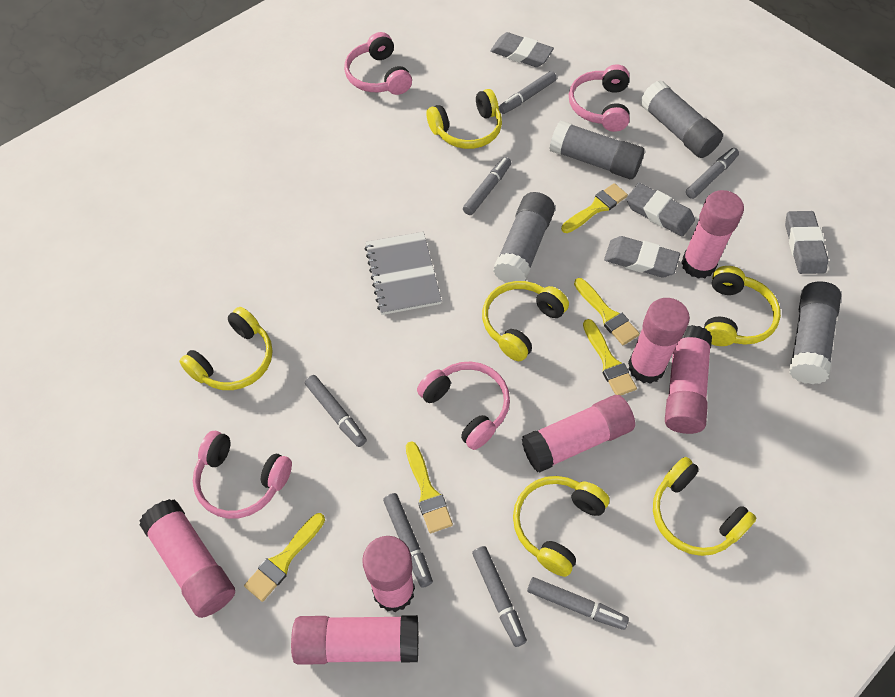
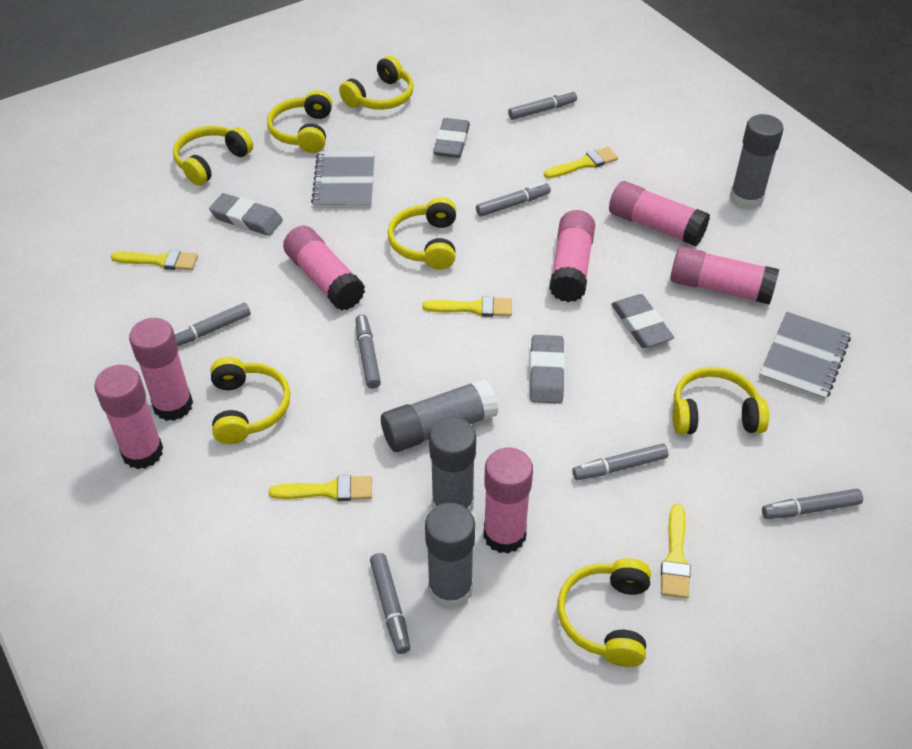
grey notebook: 1 -> 2
pink headphones: 4 -> 0
yellow headphones: 6 -> 7

